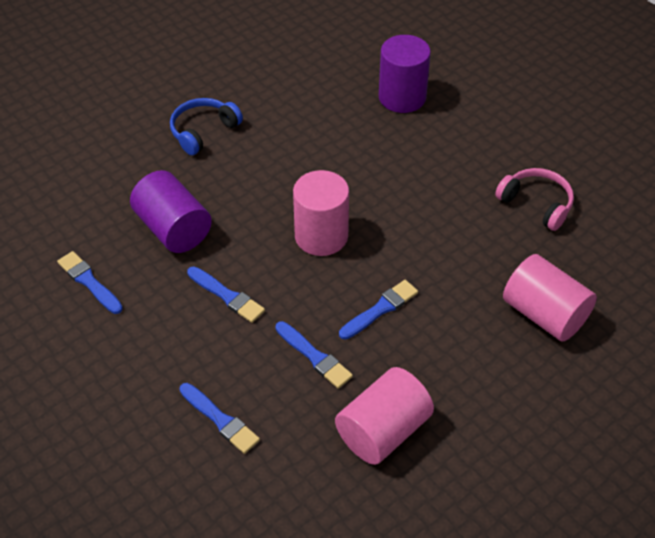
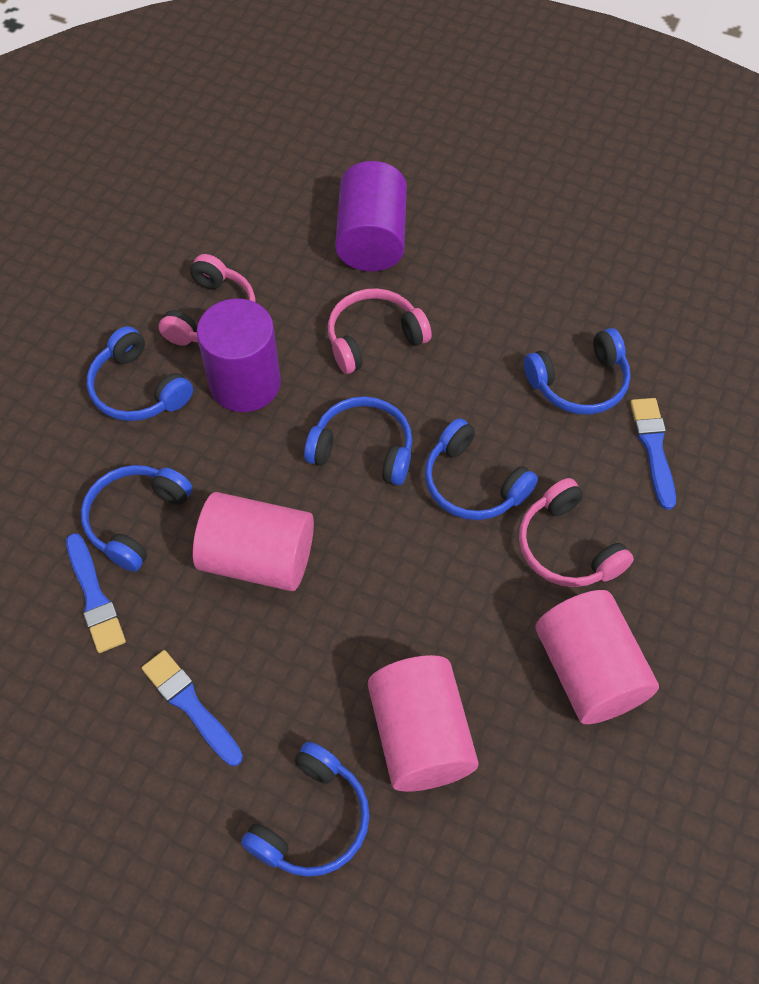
blue brush: 5 -> 3
blue headphones: 1 -> 6
pink headphones: 1 -> 3

